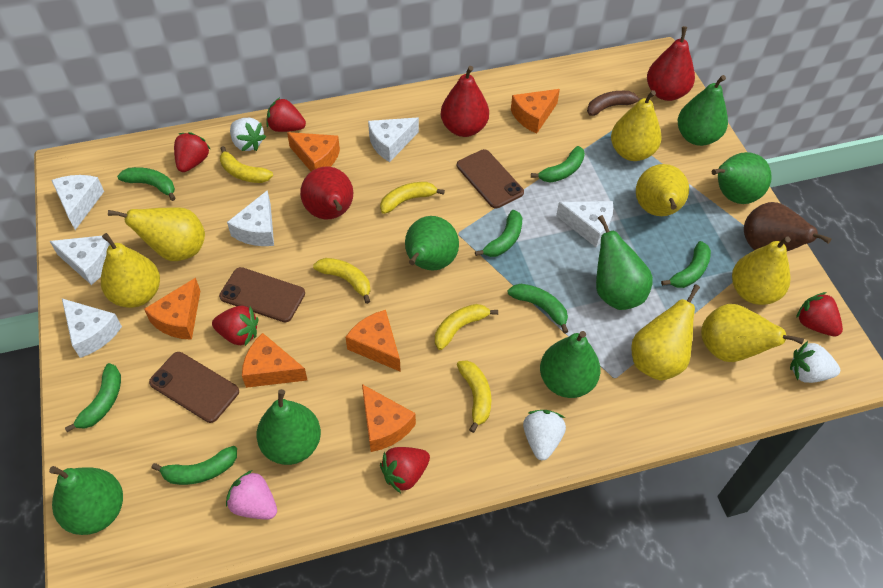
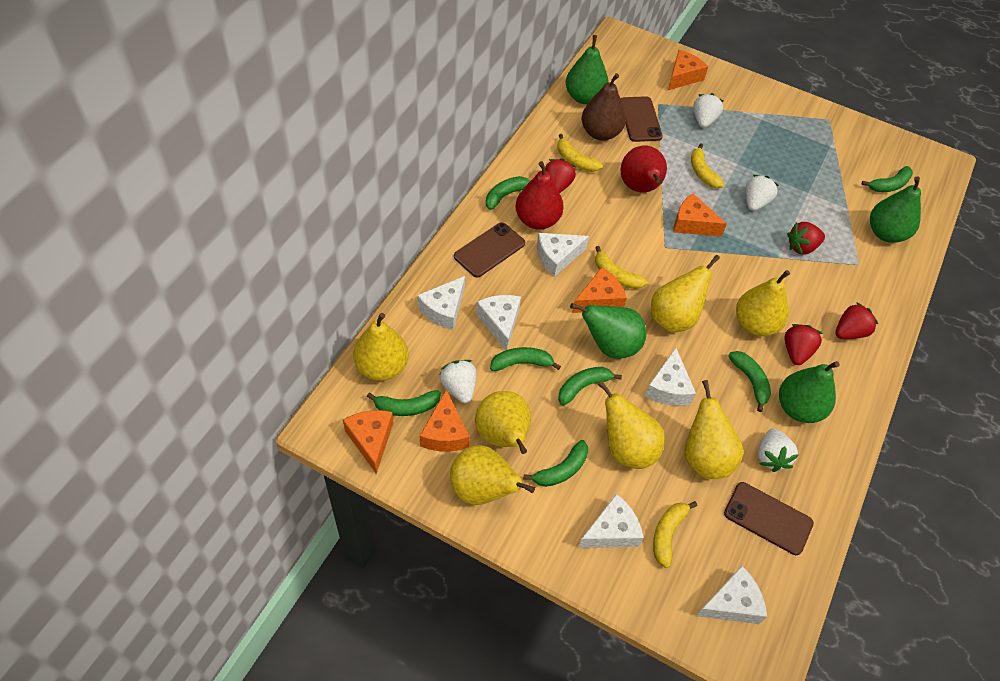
brown banana: 1 -> 0
green pear: 7 -> 4
orange cheese: 6 -> 5
pink strawberry: 1 -> 0
red pear: 3 -> 2
red strawberry: 5 -> 4
white strawberry: 3 -> 4
yellow banana: 5 -> 4

